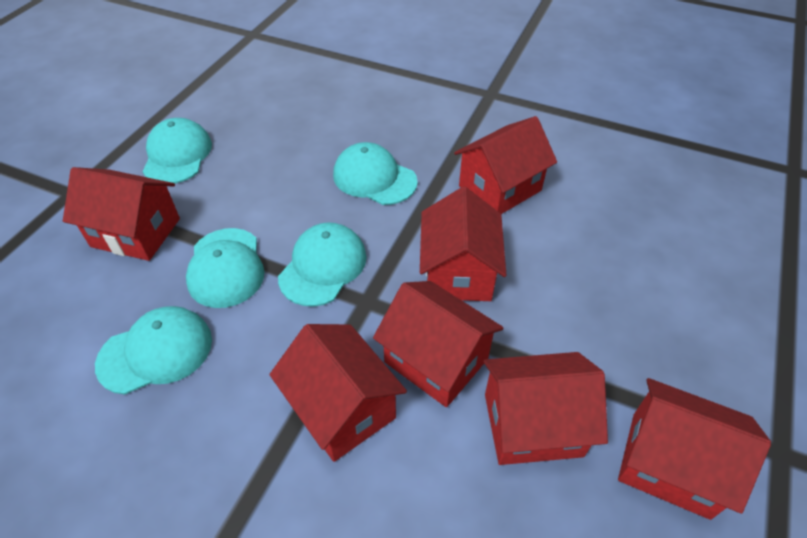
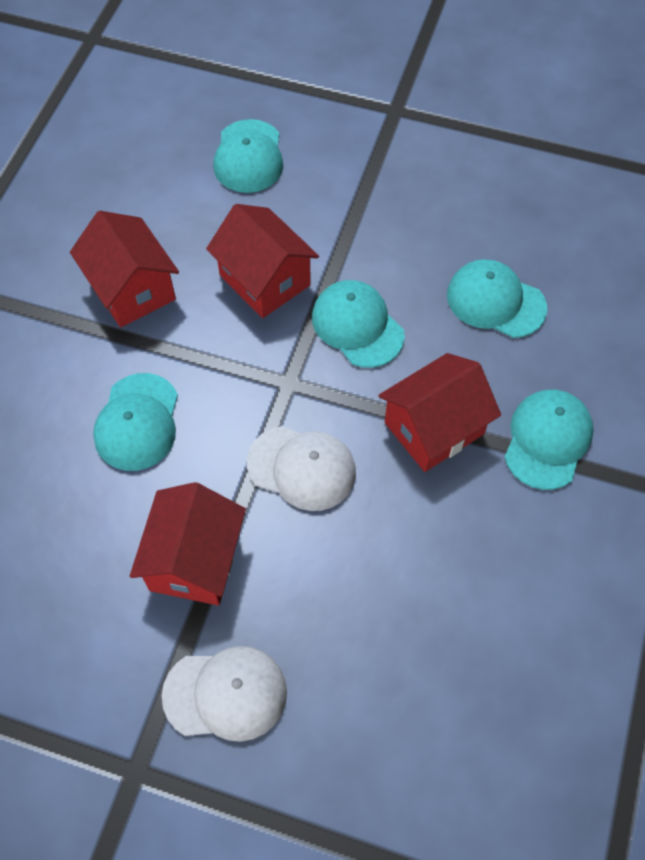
red house: 7 -> 4
white cap: 0 -> 2

